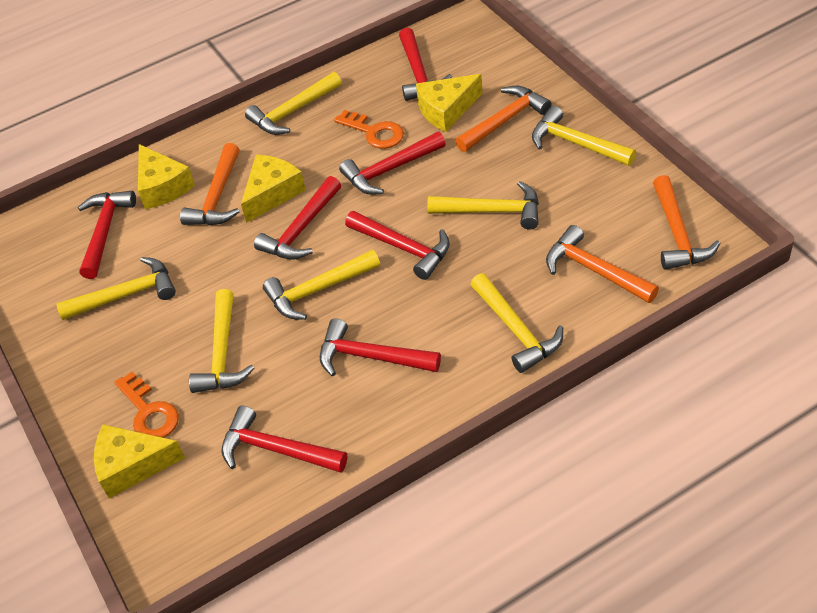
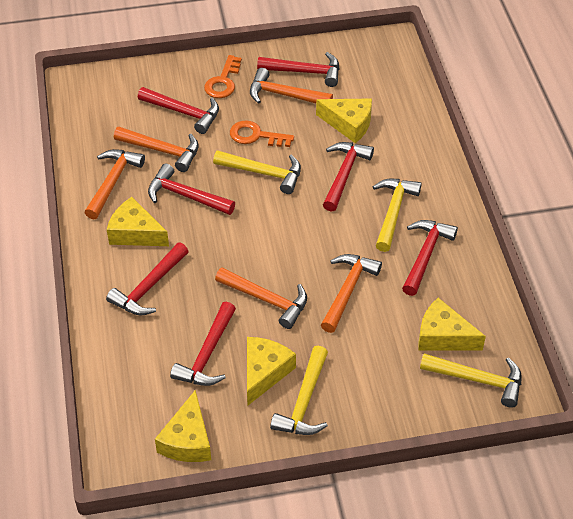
orange hammer: 4 -> 5
yellow cheese: 4 -> 5
yellow hammer: 7 -> 4

